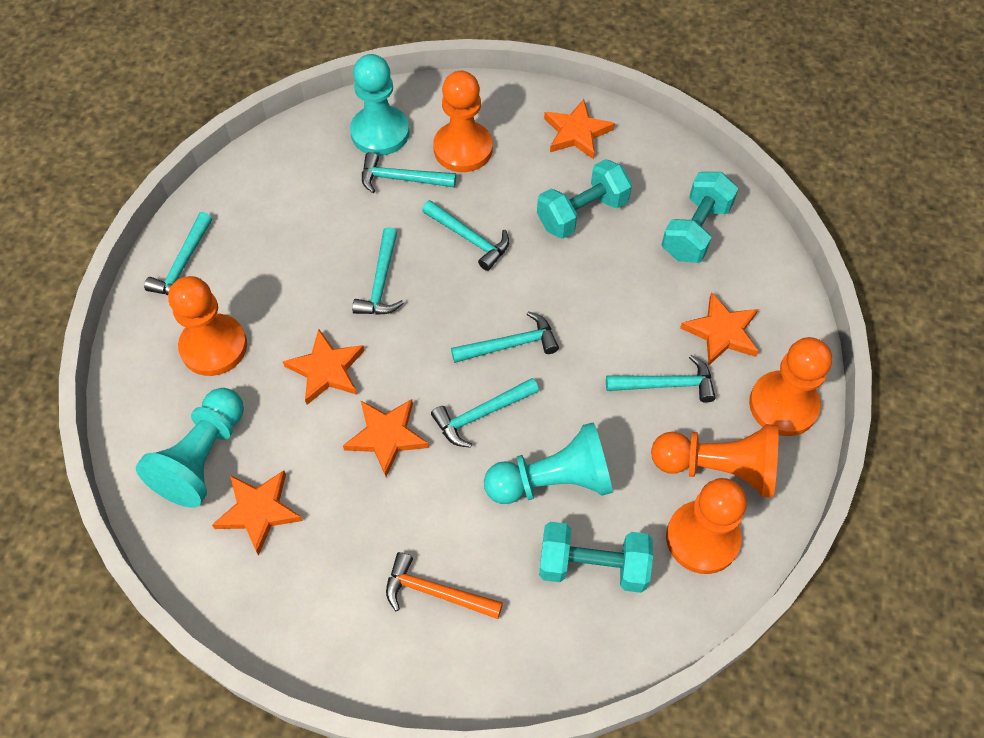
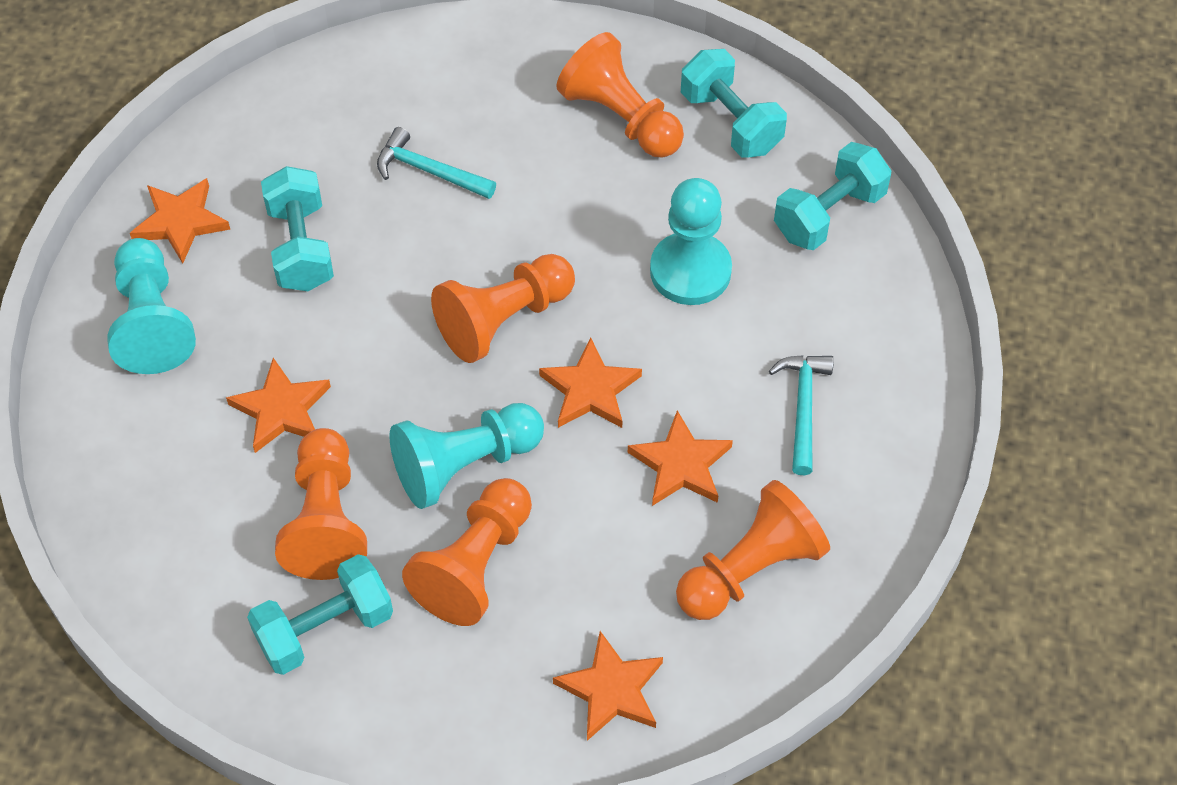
orange hammer: 1 -> 0
turquoise dumbbell: 3 -> 4
turquoise hammer: 7 -> 2

